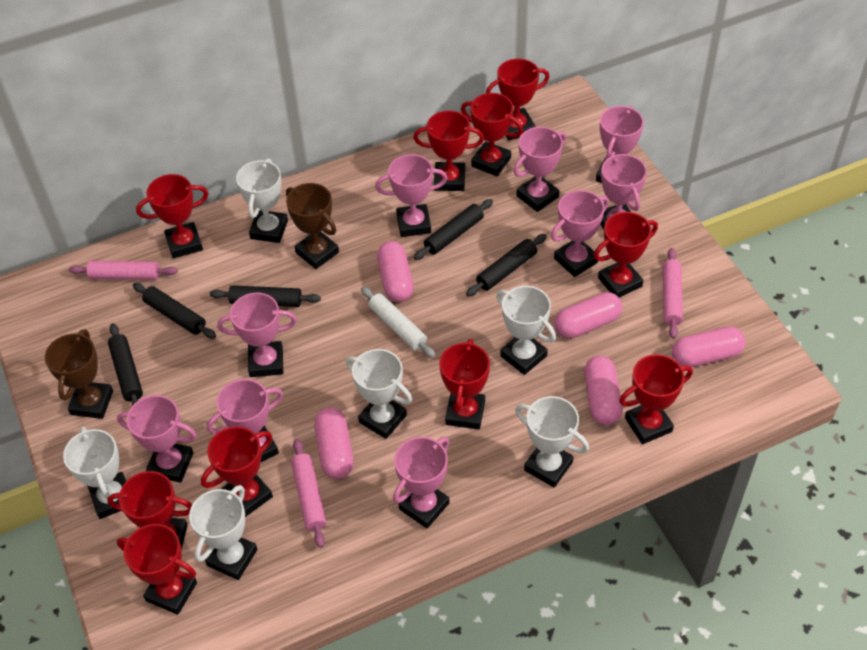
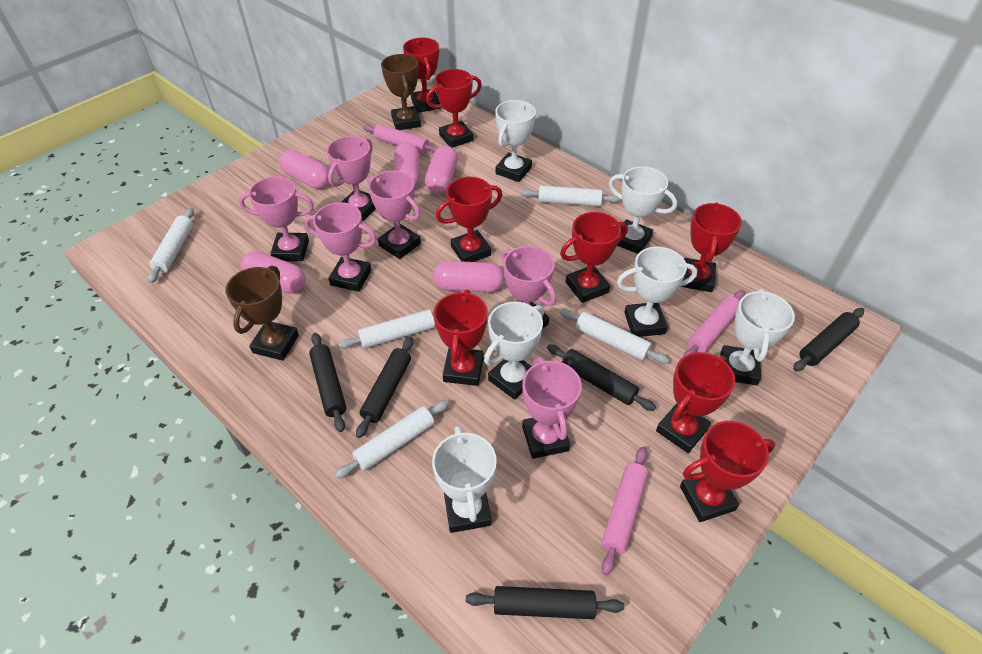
pink trophy: 9 -> 6
red trophy: 10 -> 8
white rolling pin: 1 -> 5

